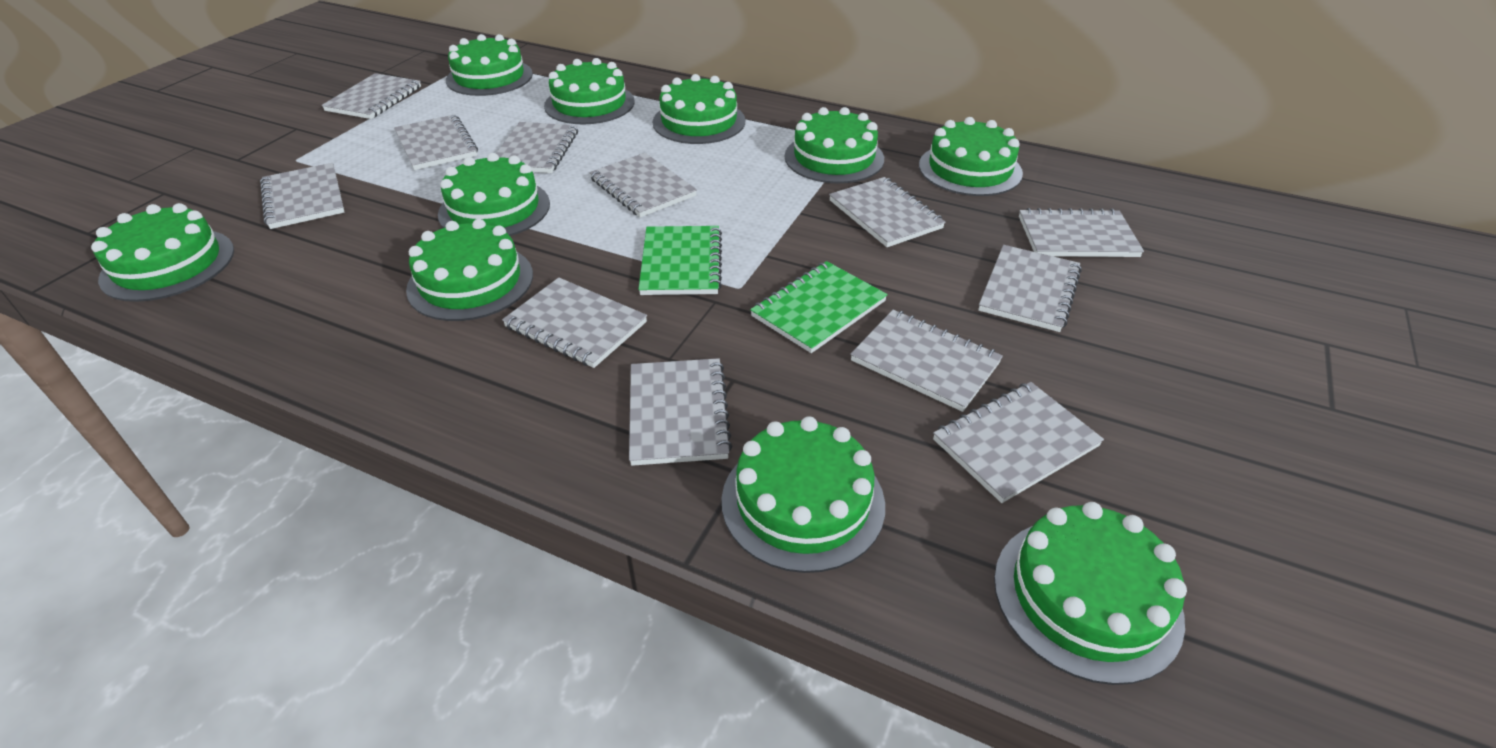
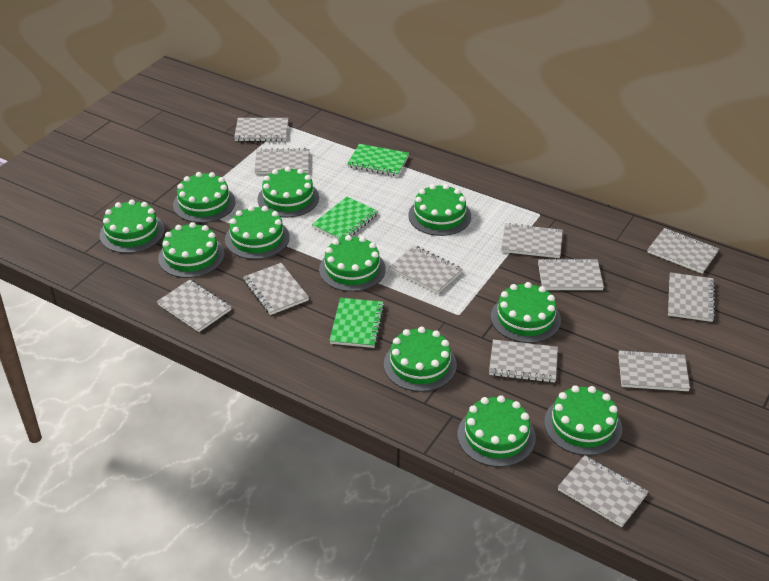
green cake: 10 -> 11
green notebook: 2 -> 3

